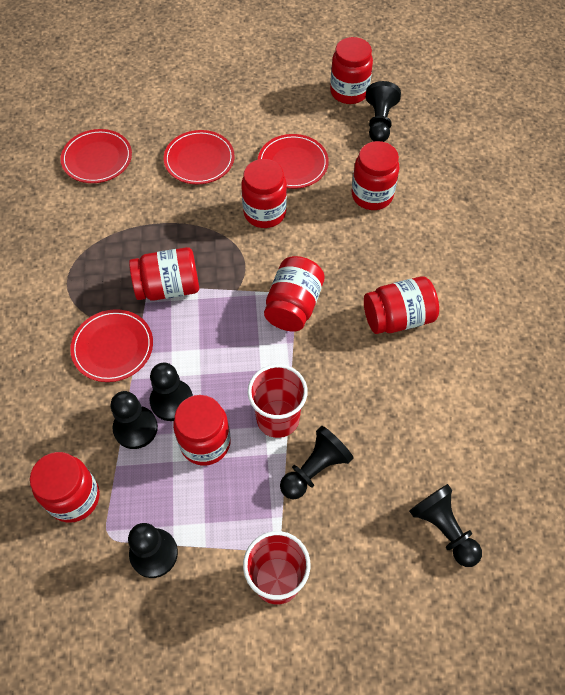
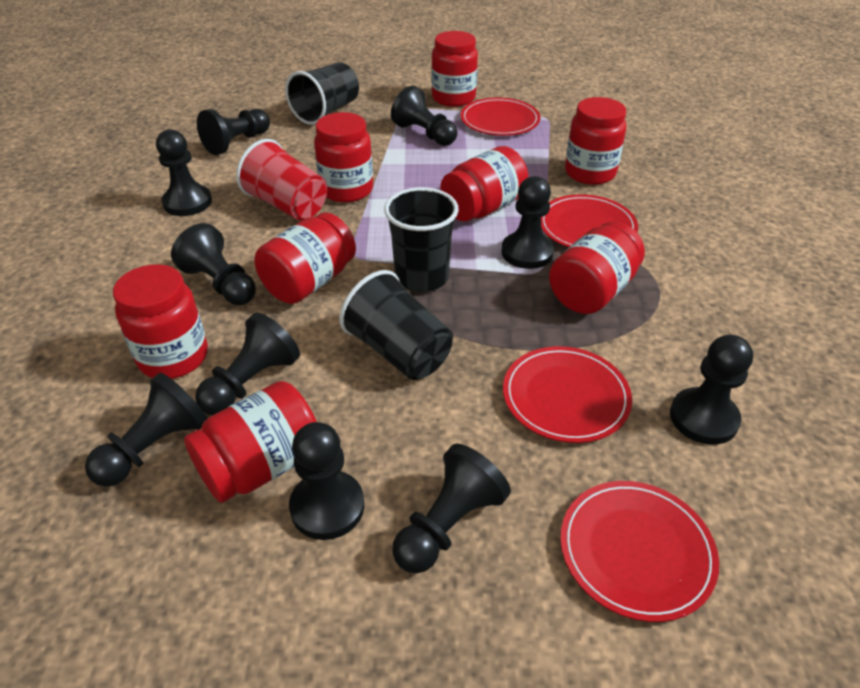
black cup: 0 -> 3
black pawn: 6 -> 10
red cup: 2 -> 1

